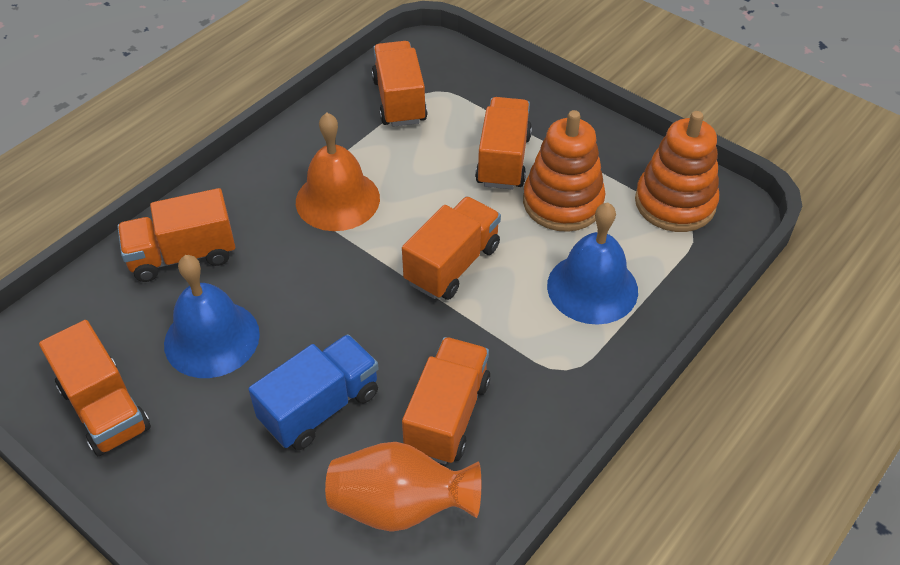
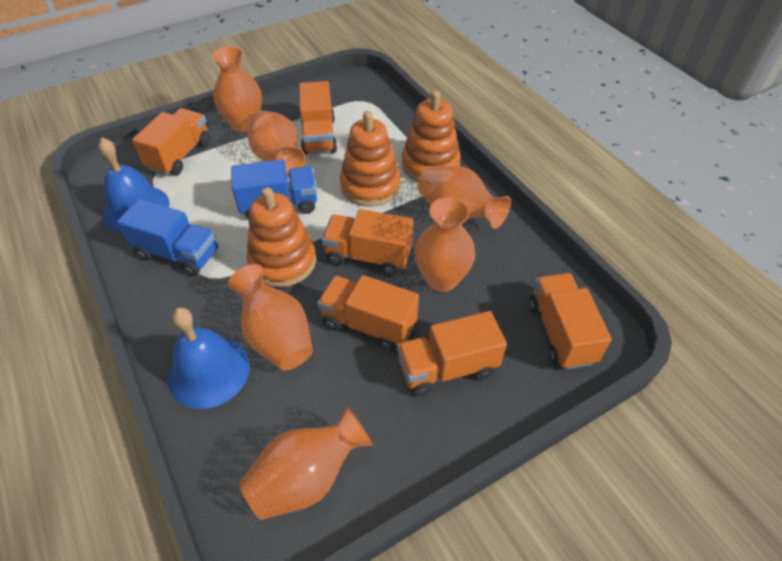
blue truck: 1 -> 2
orange bell: 1 -> 0
orange stacking toy: 2 -> 3
orange vase: 1 -> 6

